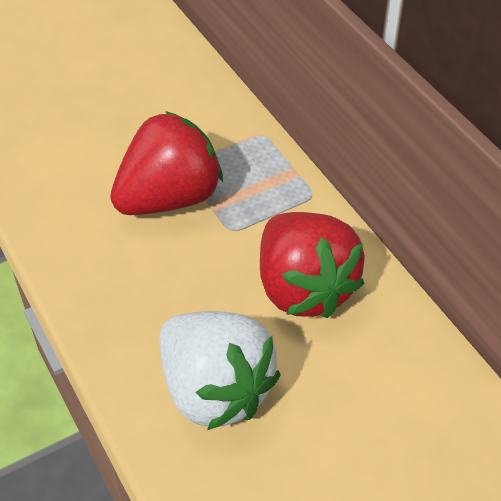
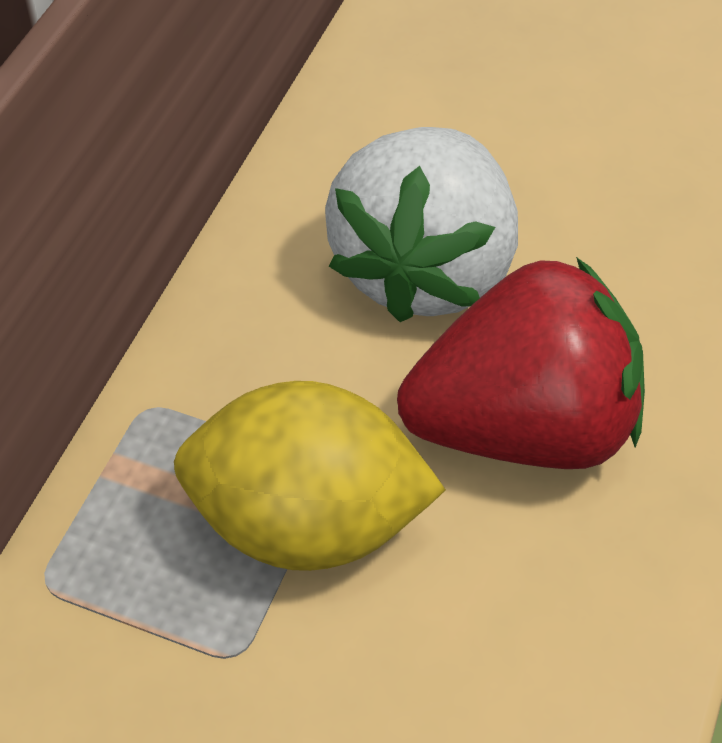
red strawberry: 2 -> 1
yellow lemon: 0 -> 1

